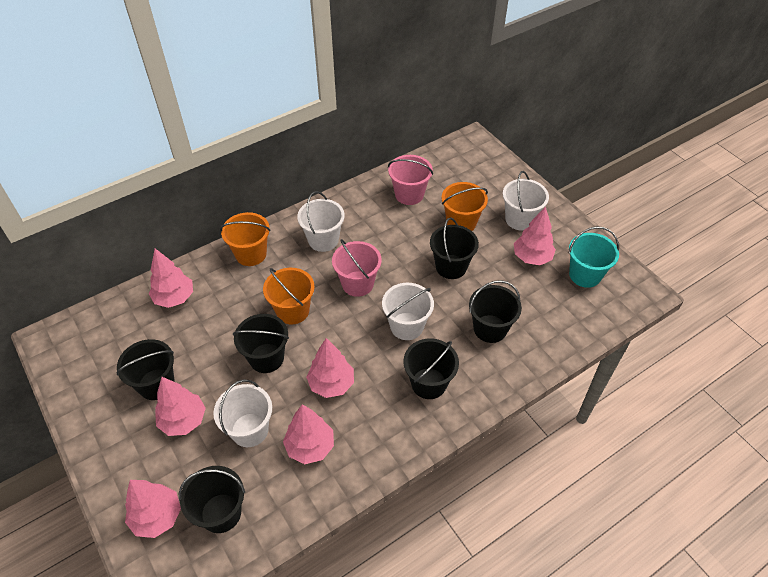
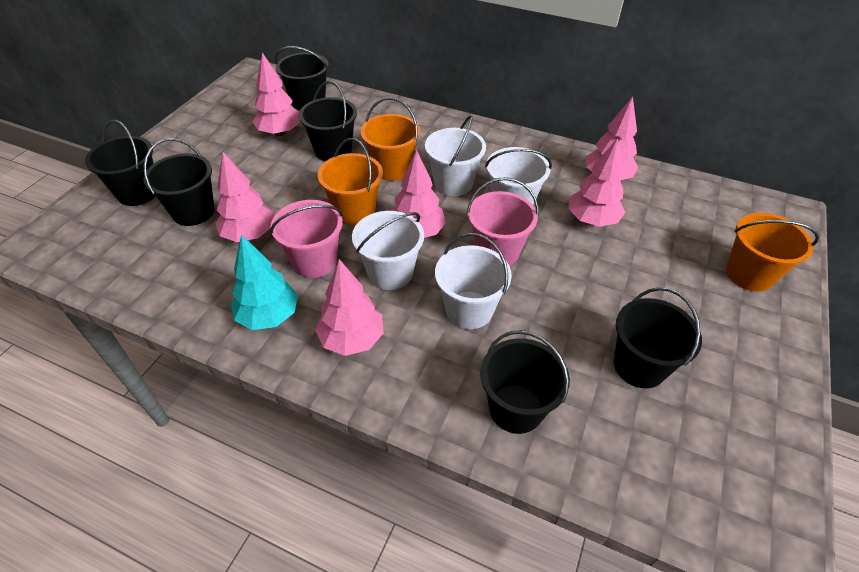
turquoise bucket: 1 -> 0
turquoise tree: 0 -> 1

